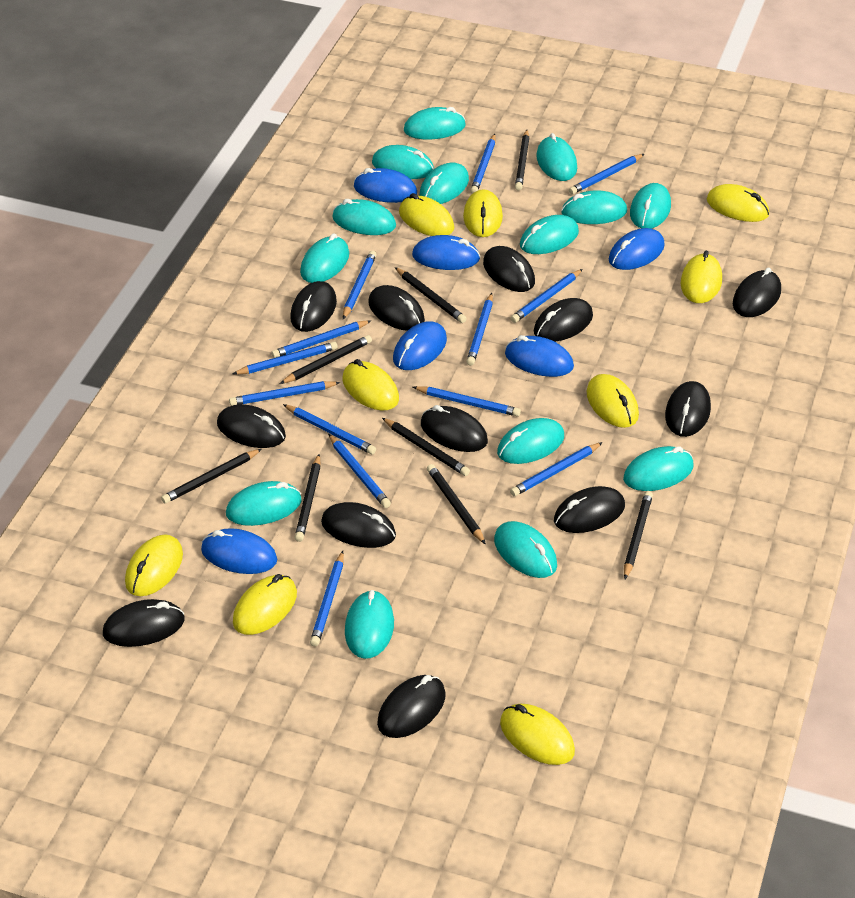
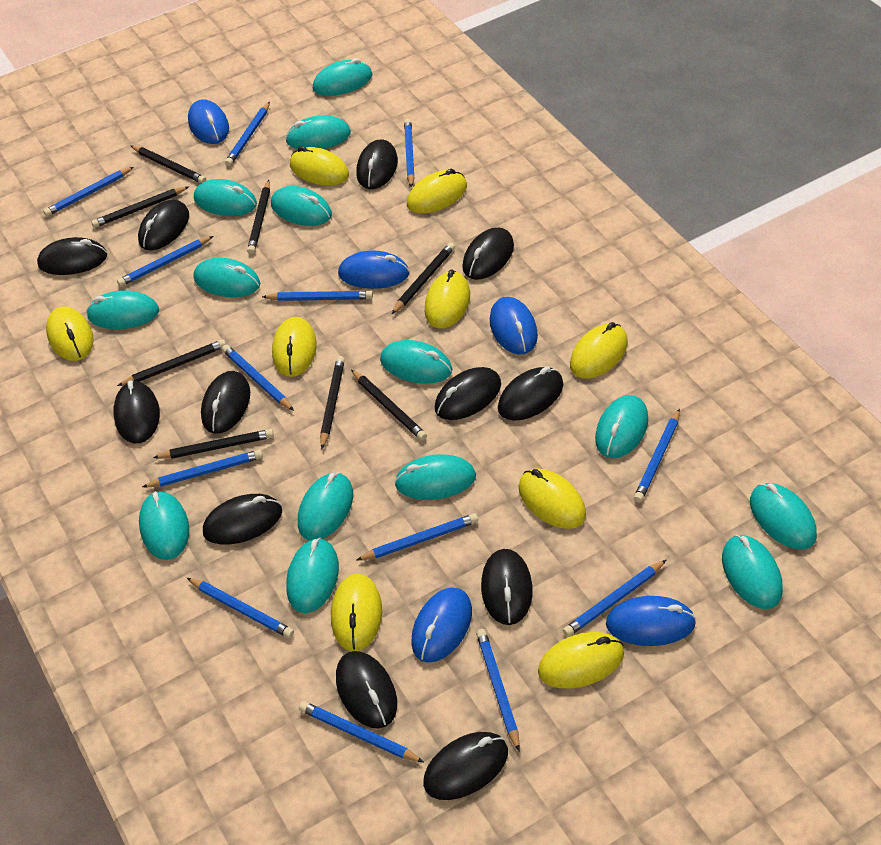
blue mouse: 6 -> 5

